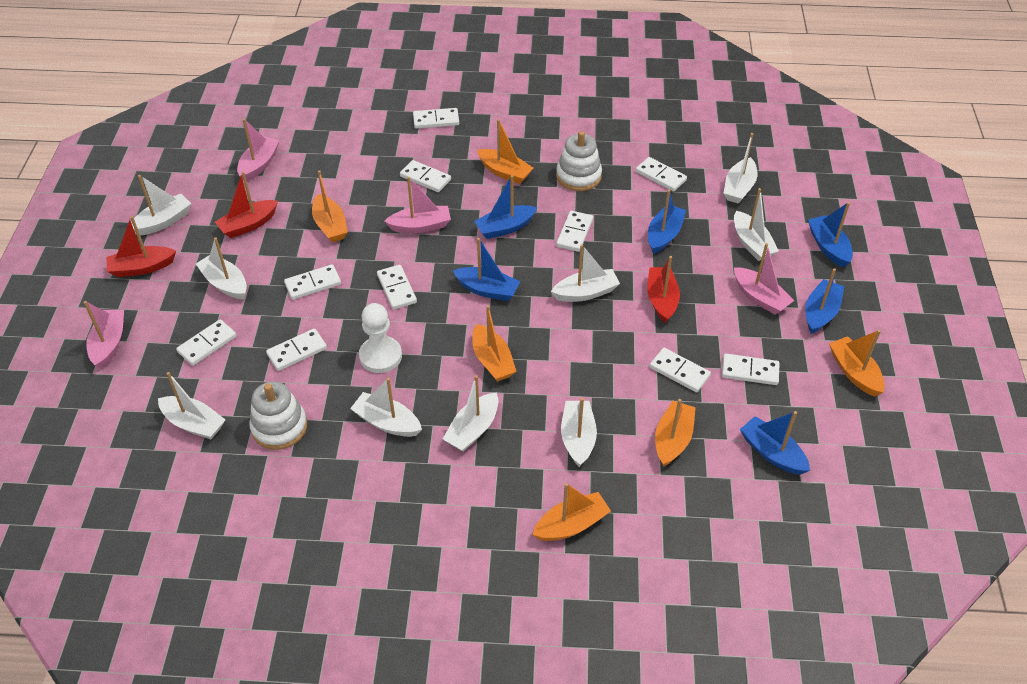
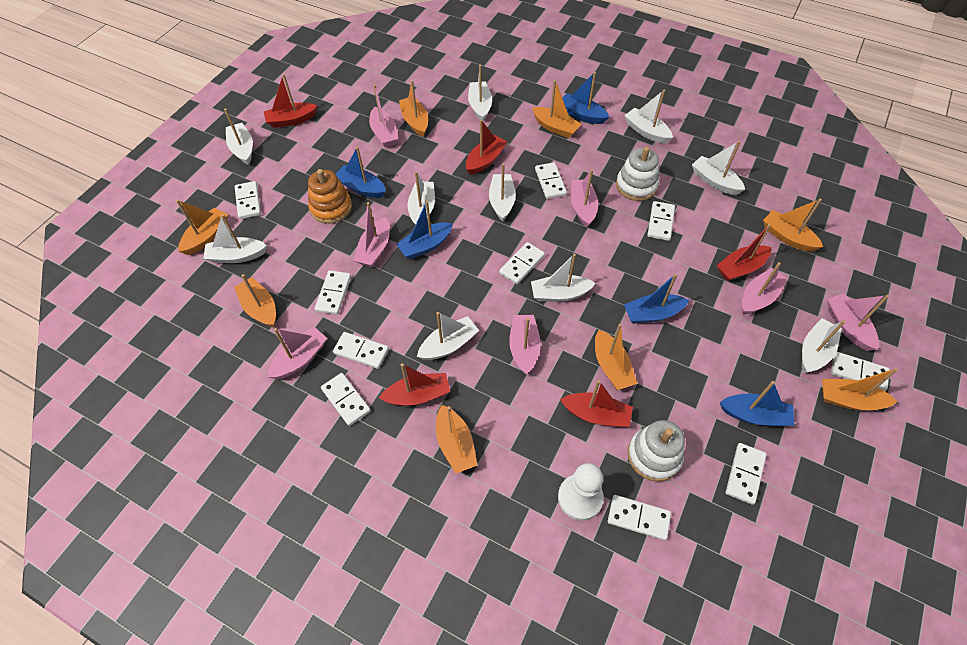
blue boat: 6 -> 5
orange boat: 6 -> 8
orange stacking toy: 0 -> 1
pink boat: 4 -> 7
red boat: 3 -> 5
white boat: 9 -> 10

